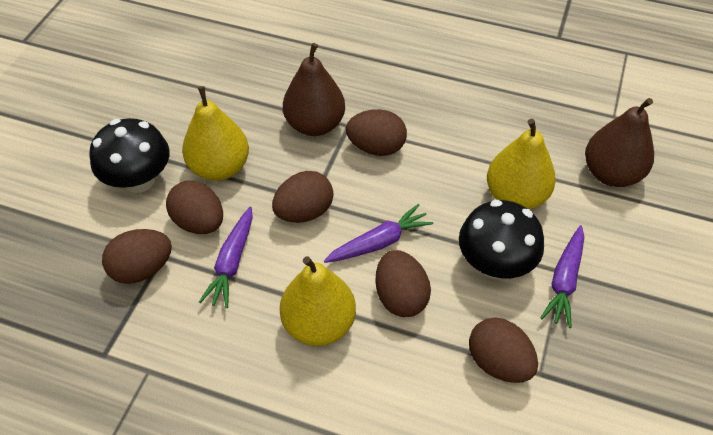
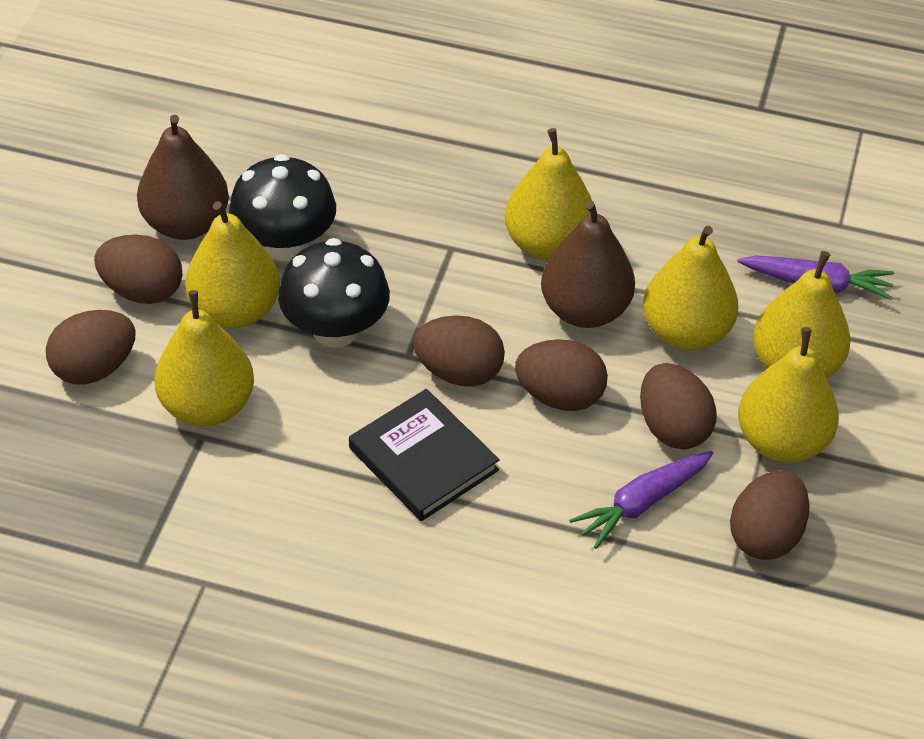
black book: 0 -> 1
purple carrot: 3 -> 2
yellow pear: 3 -> 6

